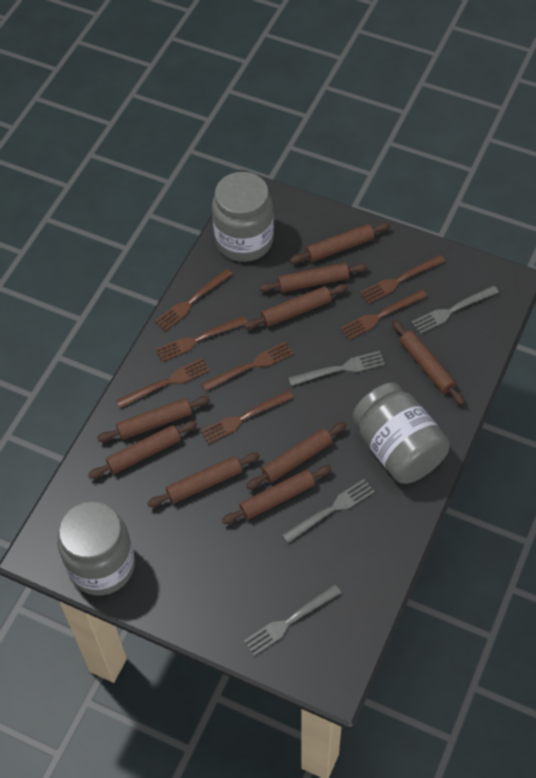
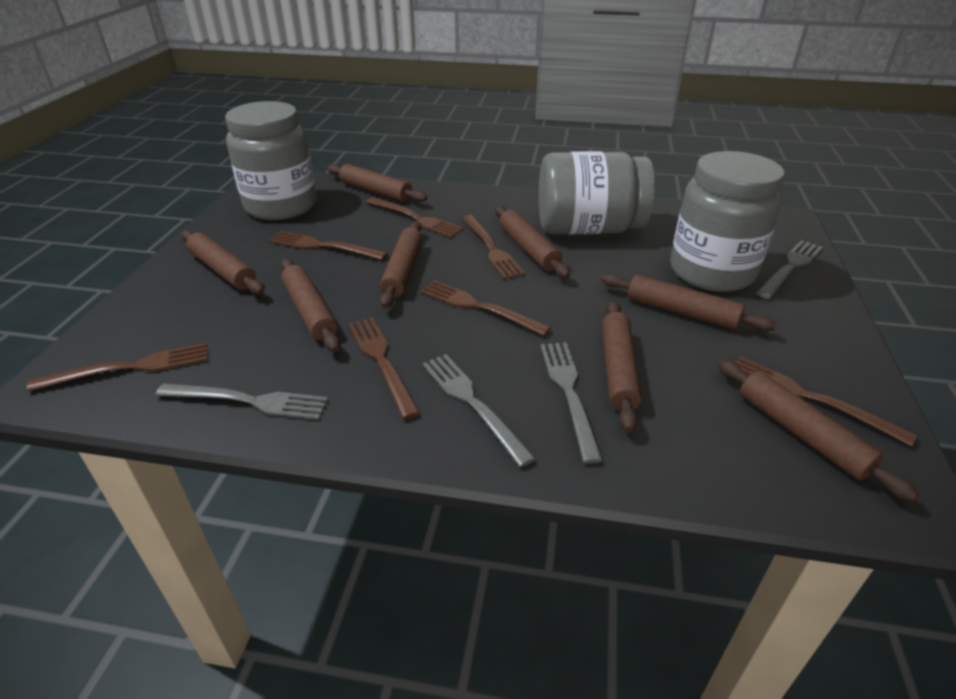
brown rolling pin: 9 -> 8

